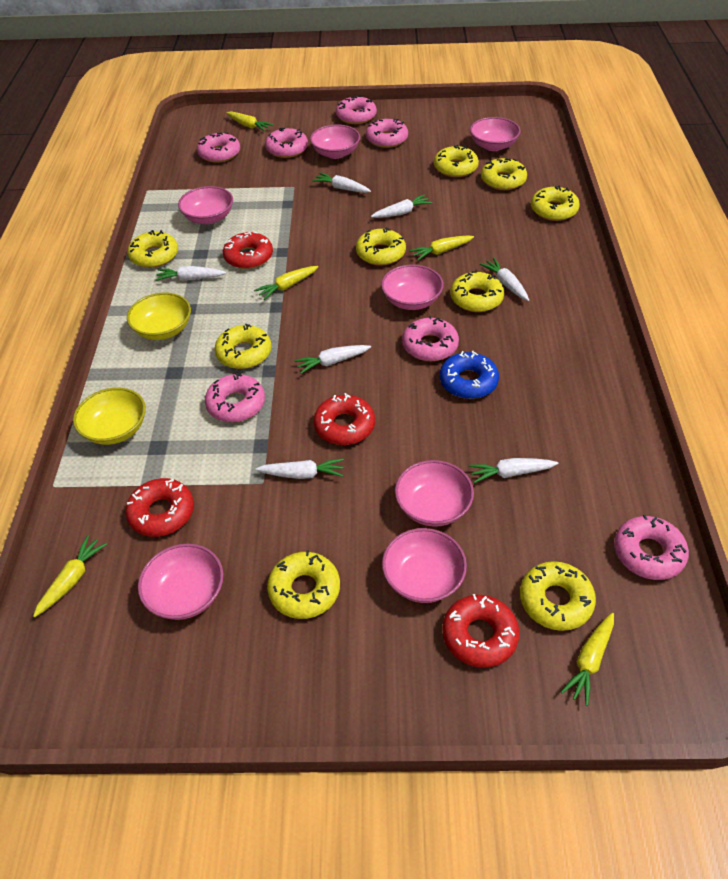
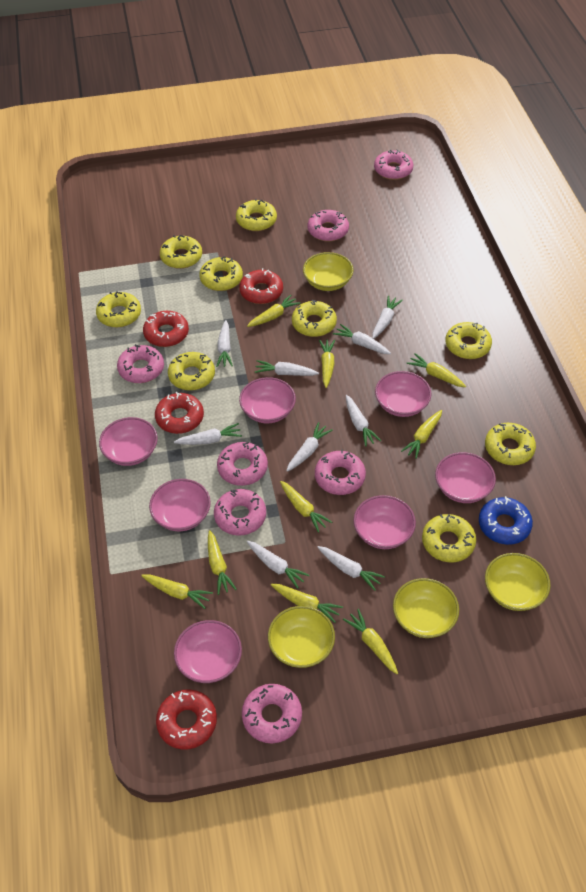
white carrot: 7 -> 9
yellow bowl: 2 -> 4
yellow carrot: 5 -> 9

